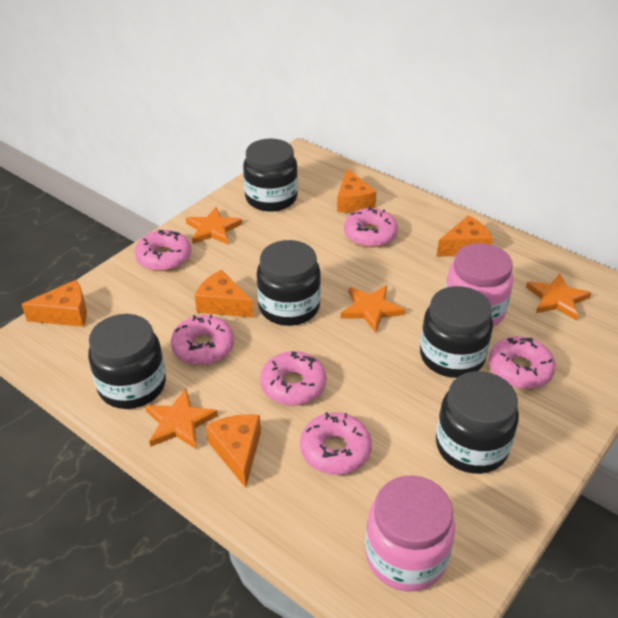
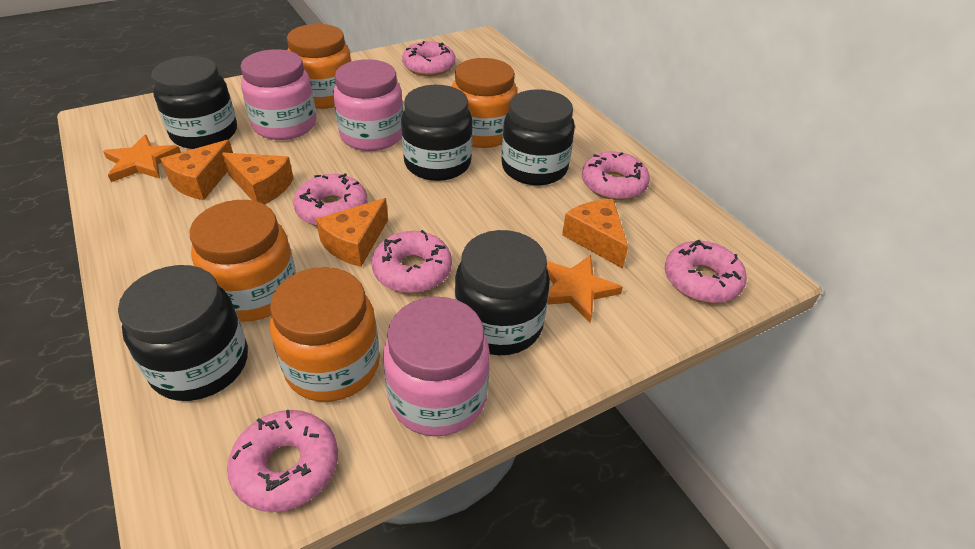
orange cheese: 5 -> 4
orange jar: 0 -> 4
orange star: 4 -> 2
pink jar: 2 -> 3

